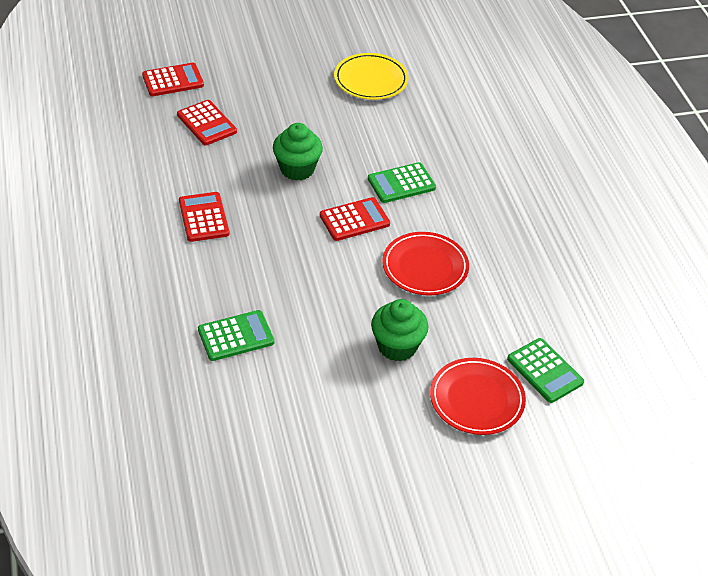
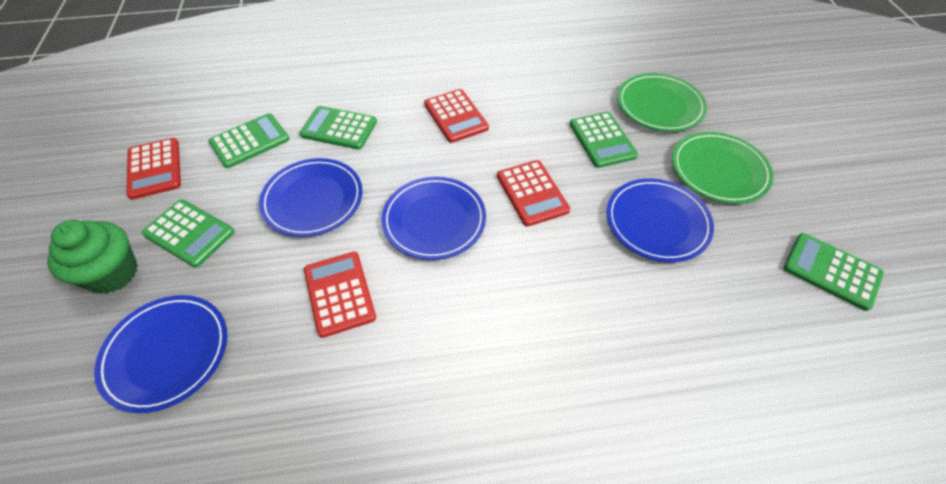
blue plate: 0 -> 4
green calculator: 3 -> 5
green cupcake: 2 -> 1
green plate: 0 -> 2
red plate: 2 -> 0
yellow plate: 1 -> 0

